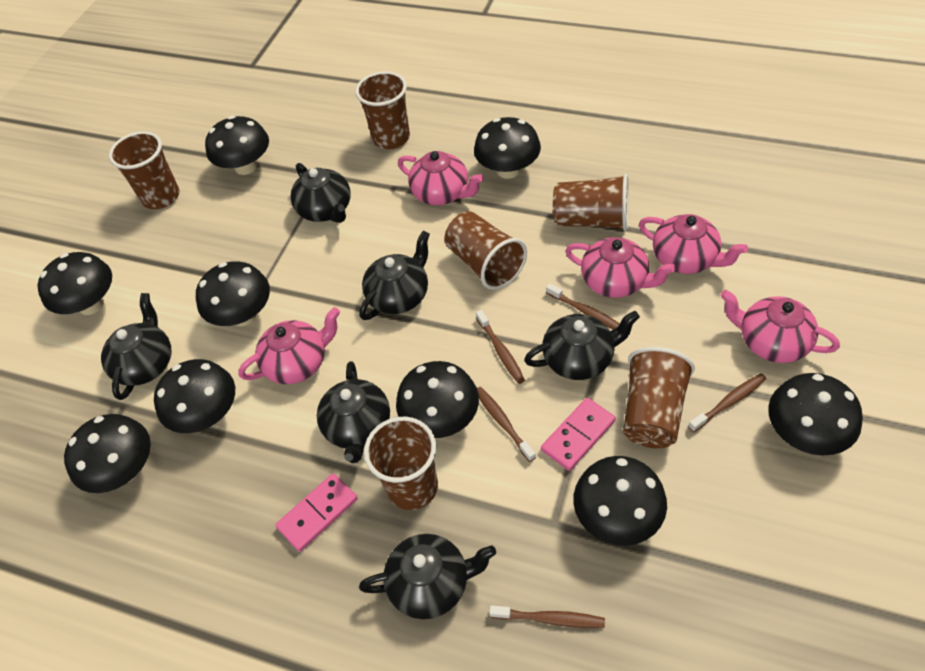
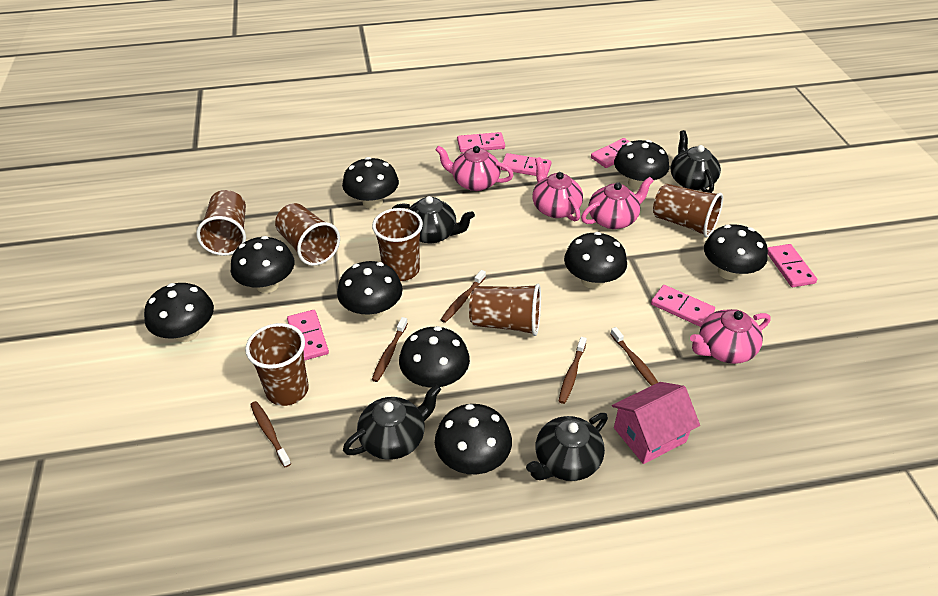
black teapot: 6 -> 4
pink domino: 2 -> 6
pink house: 0 -> 1
pink teapot: 5 -> 4

